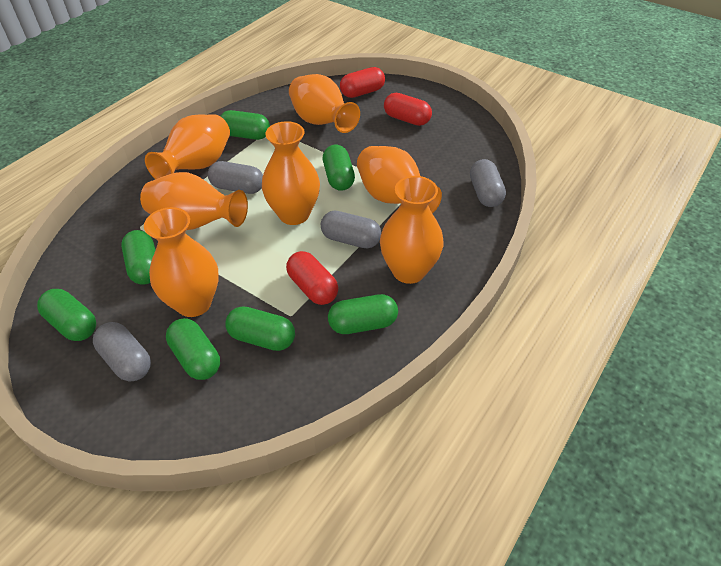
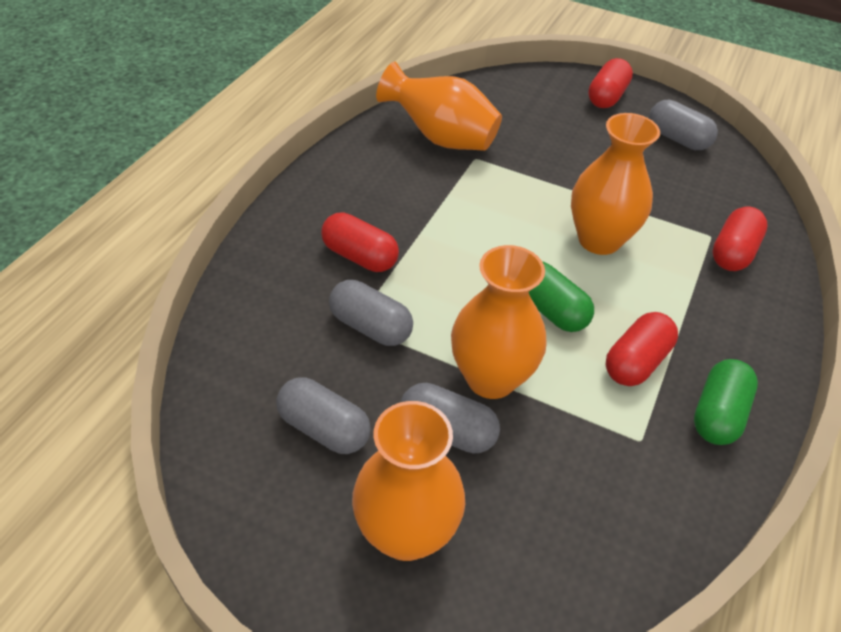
green capsule: 7 -> 2
orange vase: 7 -> 4
red capsule: 3 -> 4

